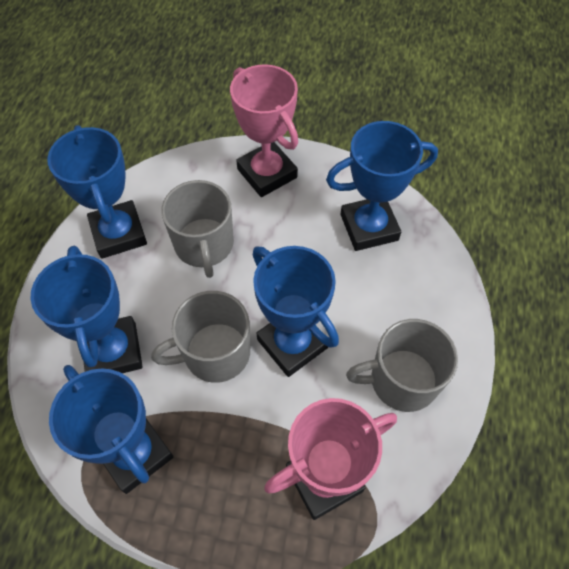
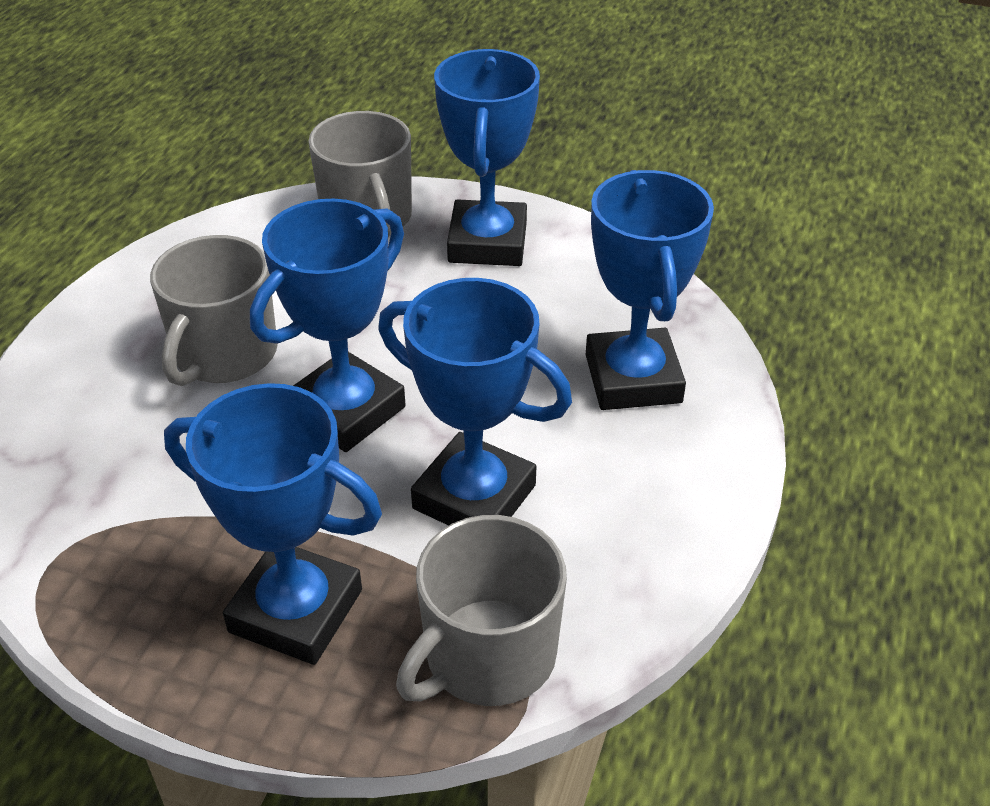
pink trophy: 2 -> 0

